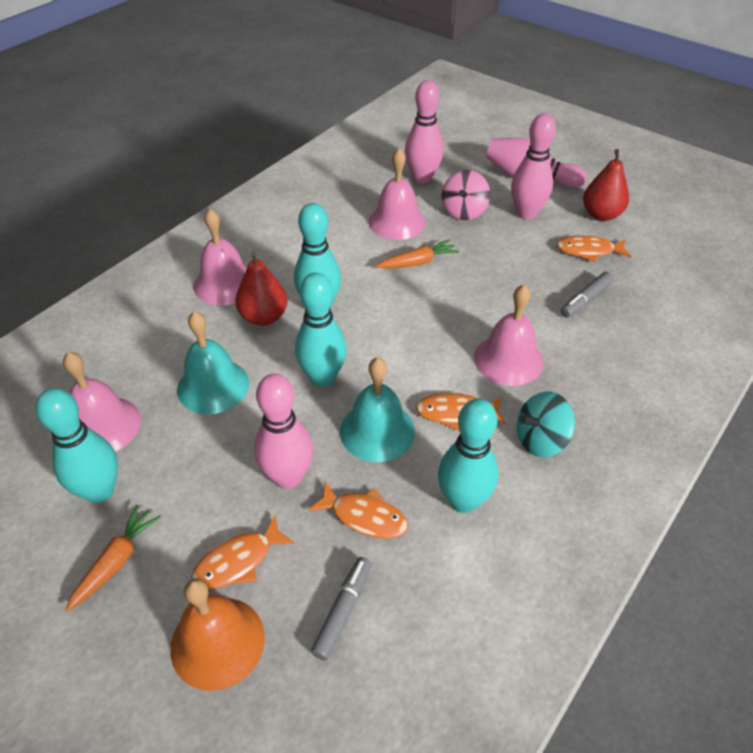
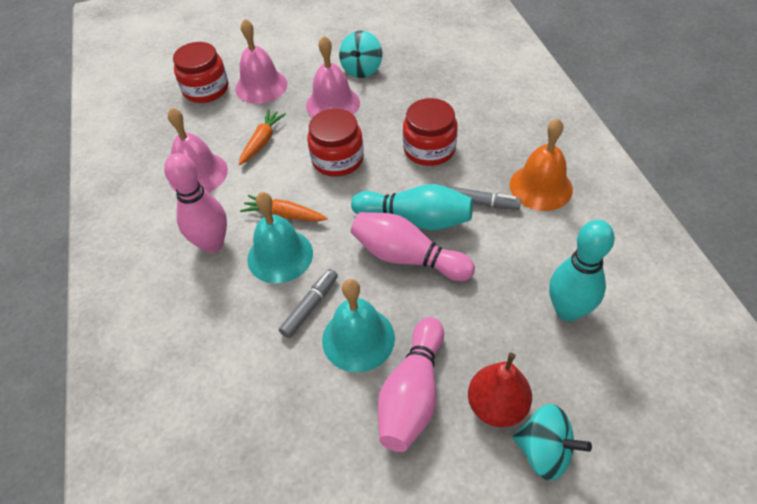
orange fish: 4 -> 0
pink bell: 4 -> 3
pink bowling pin: 4 -> 3
pink spinning top: 1 -> 0
red jar: 0 -> 3
red pear: 2 -> 1
turquoise bowling pin: 4 -> 2
turquoise spinning top: 1 -> 2

